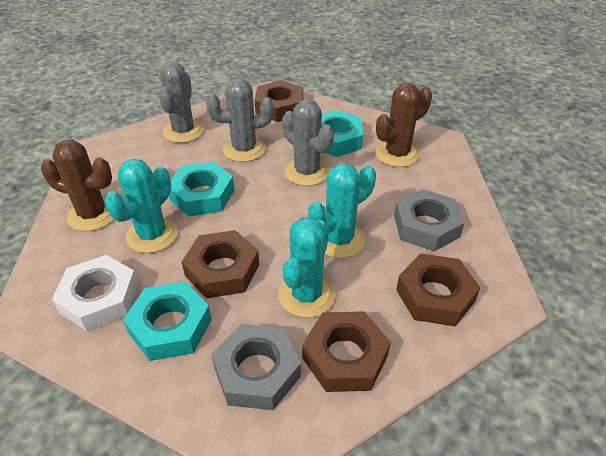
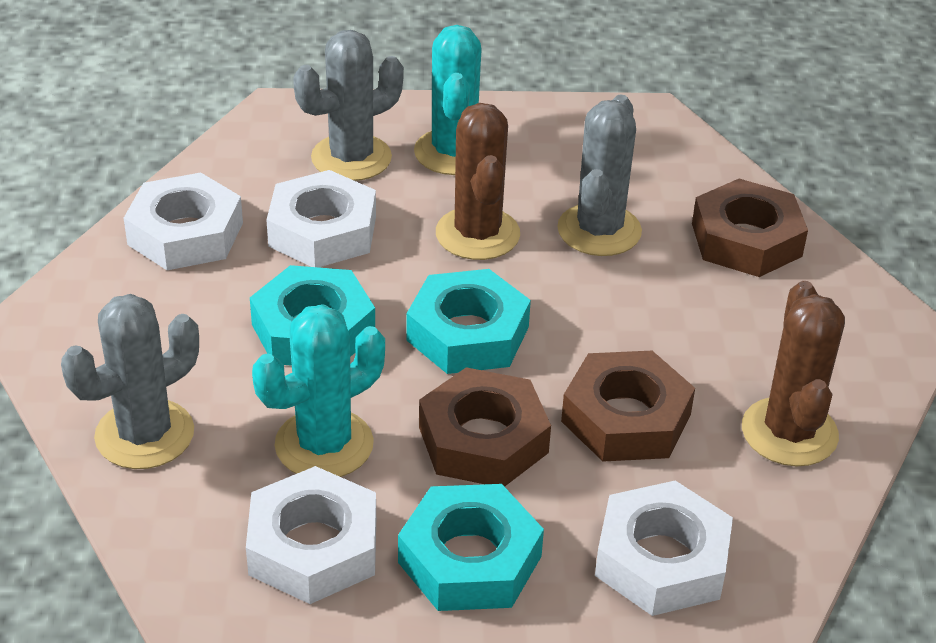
brown nut: 4 -> 3
grey nut: 2 -> 0
turquoise cactus: 3 -> 2
white nut: 1 -> 4

